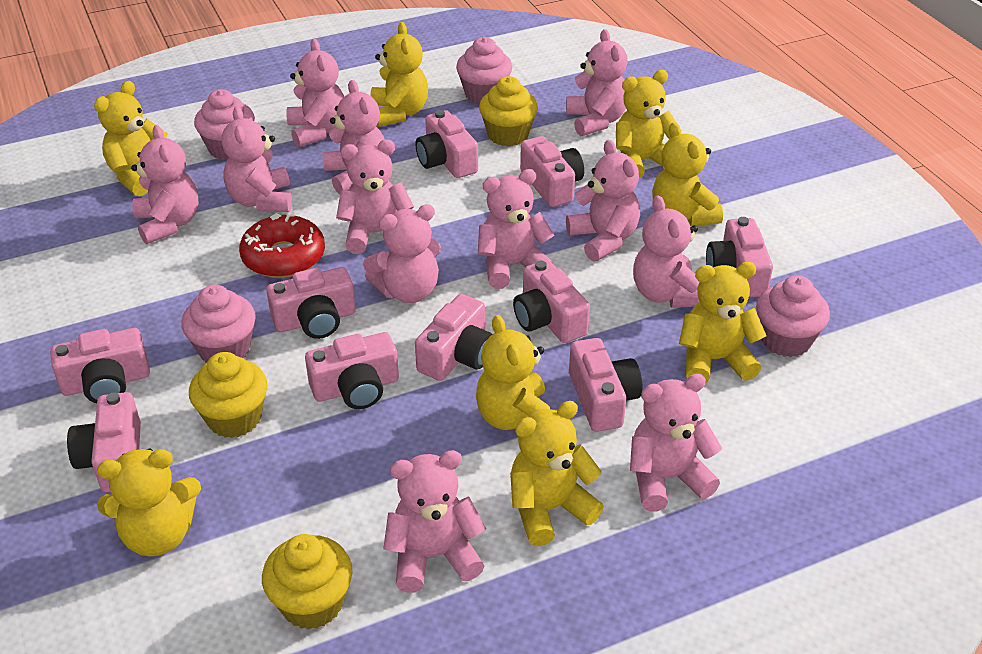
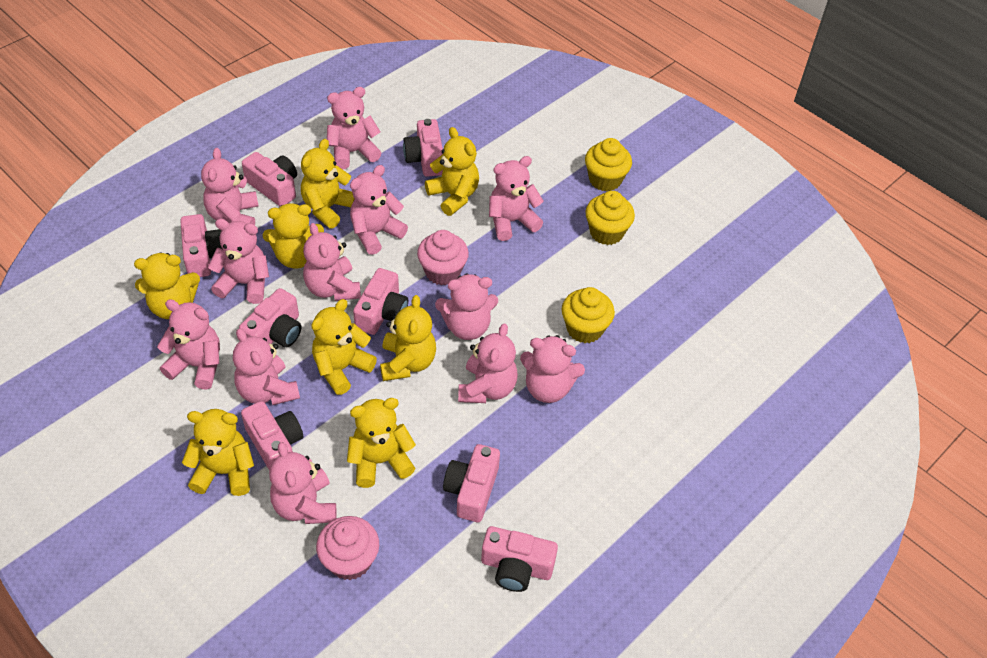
pink camera: 10 -> 8
pink cupcake: 4 -> 2
red donut: 1 -> 0

